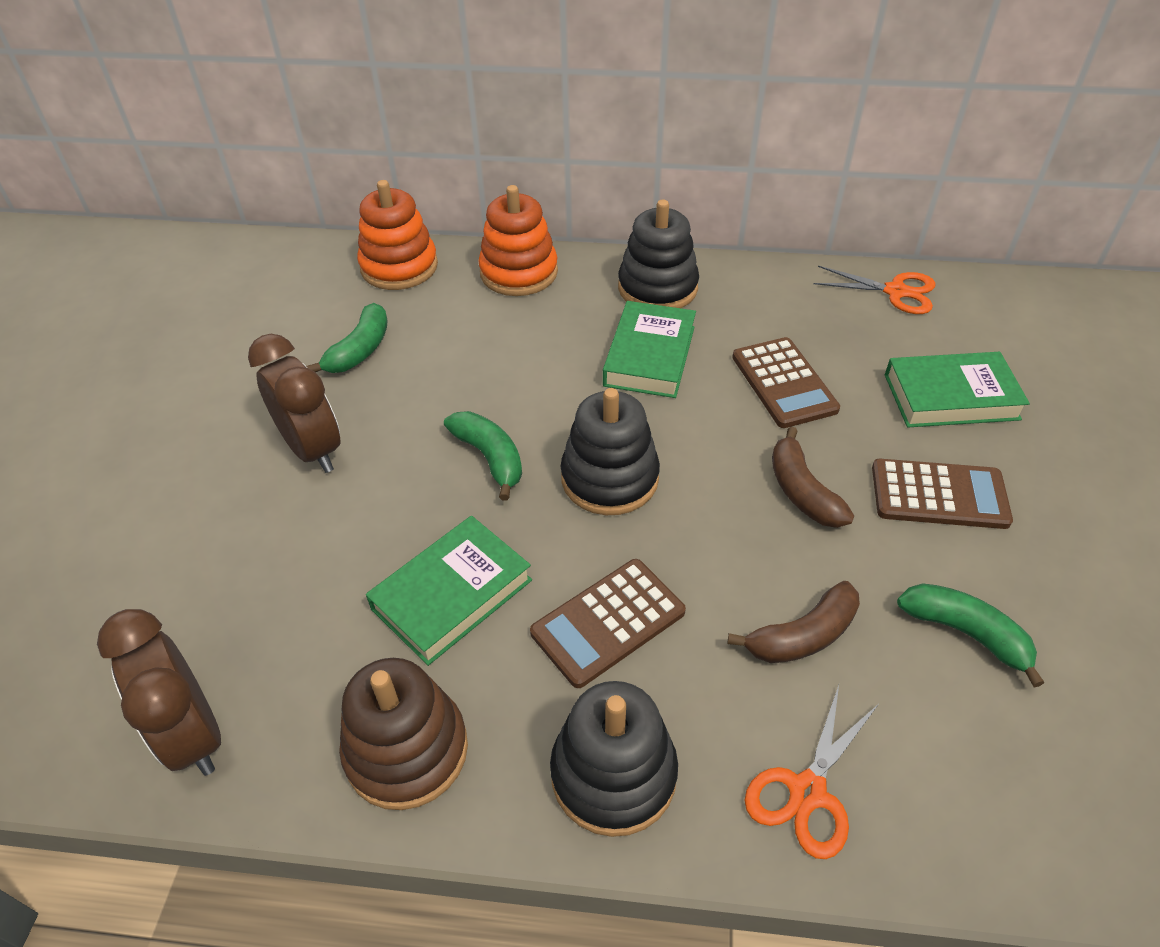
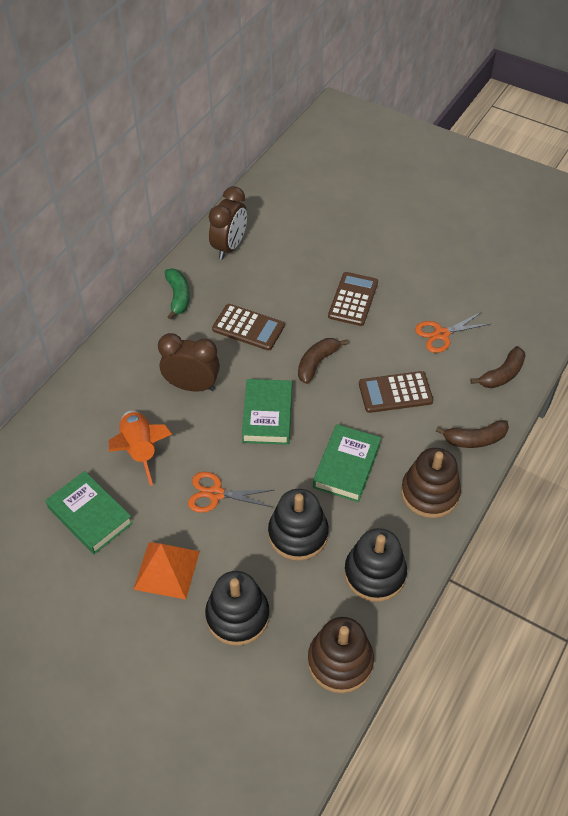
brown banana: 2 -> 3
brown stacking toy: 1 -> 2
green banana: 3 -> 1
orange pyramid: 0 -> 1
orange rocket: 0 -> 1
orange stacking toy: 2 -> 0

